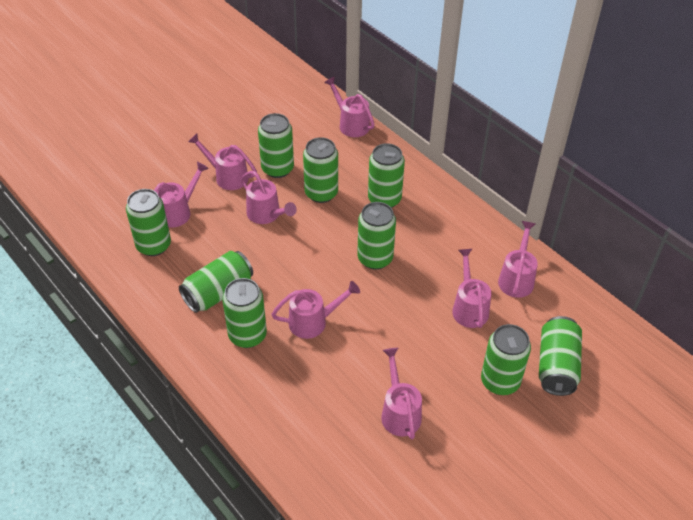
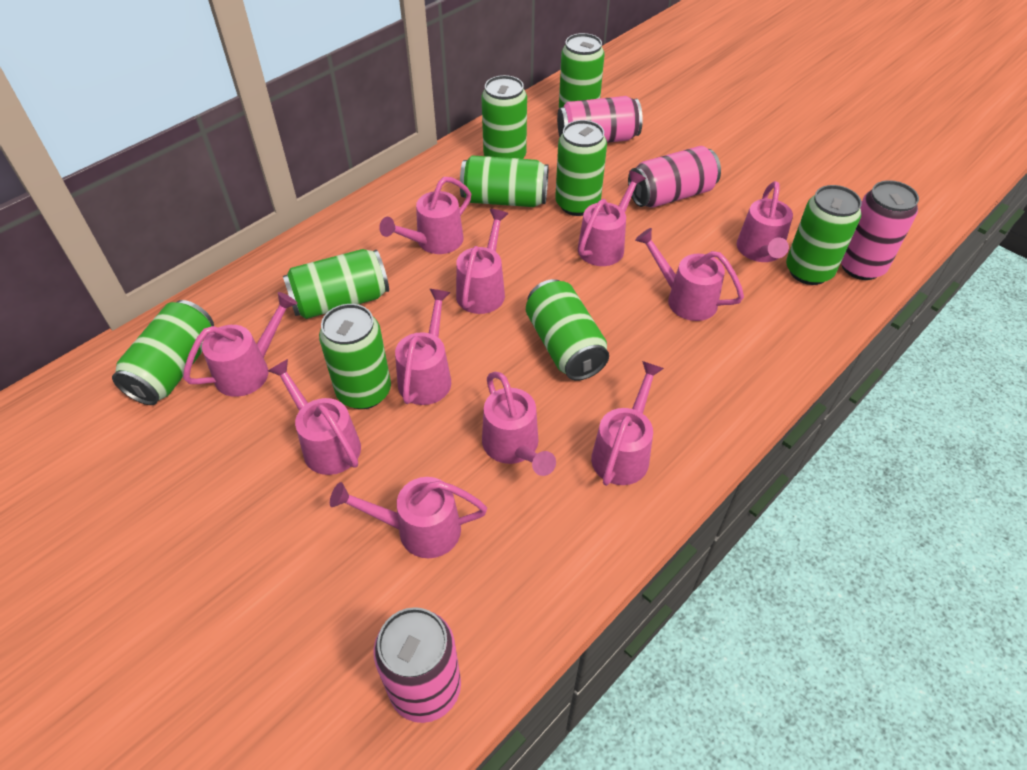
pink can: 0 -> 4
pink watering can: 8 -> 11

